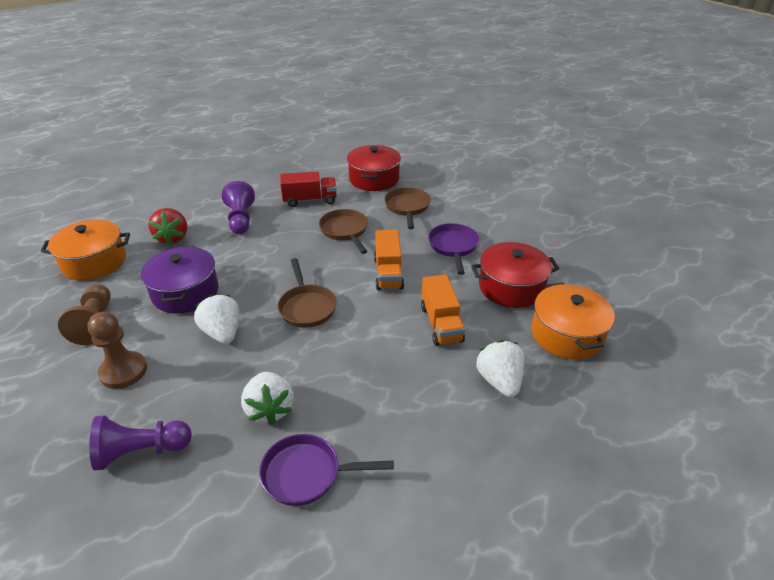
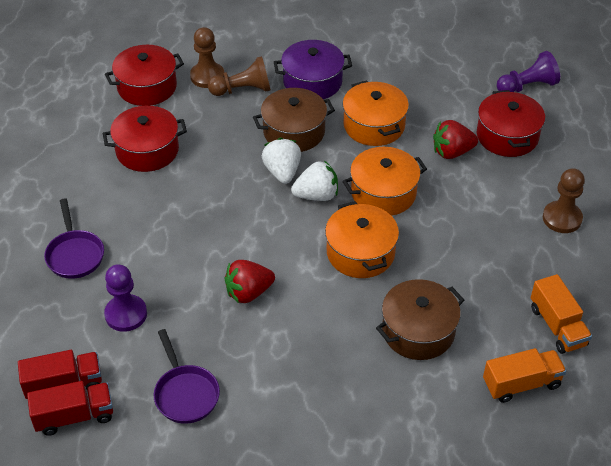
brown pan: 3 -> 0
brown pawn: 2 -> 3
brown pot: 0 -> 2
orange pot: 2 -> 3
red pot: 2 -> 3
red strawberry: 1 -> 2
red truck: 1 -> 2
white strawberry: 3 -> 2

